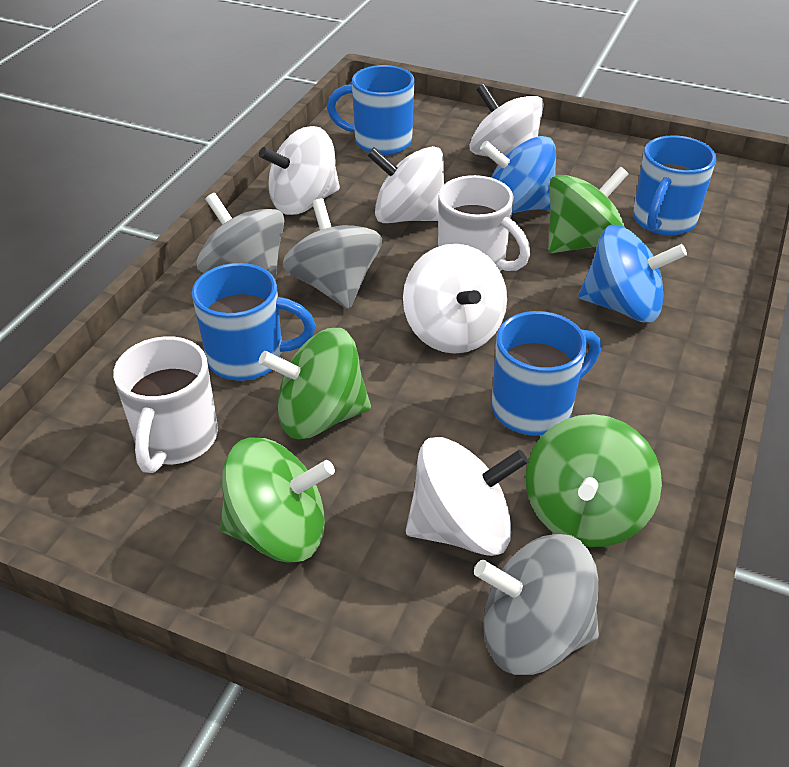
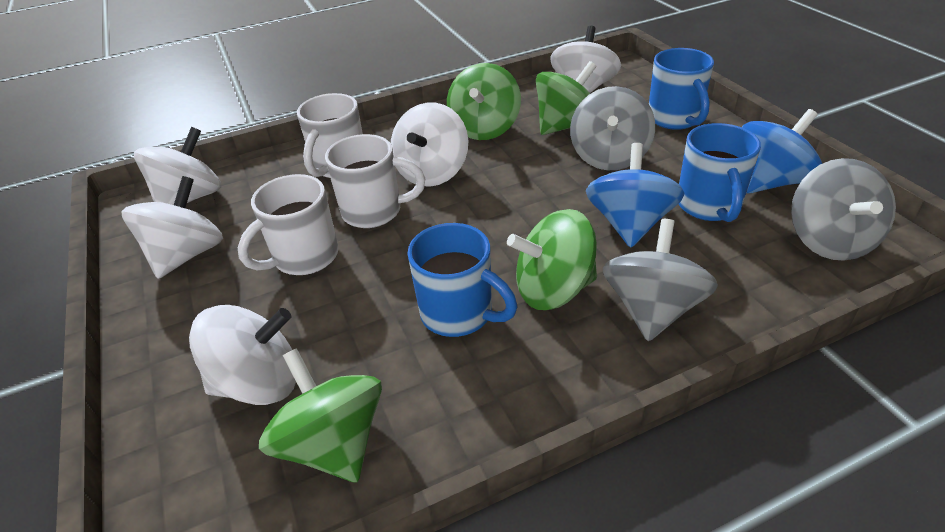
blue mug: 4 -> 3
white mug: 2 -> 3

